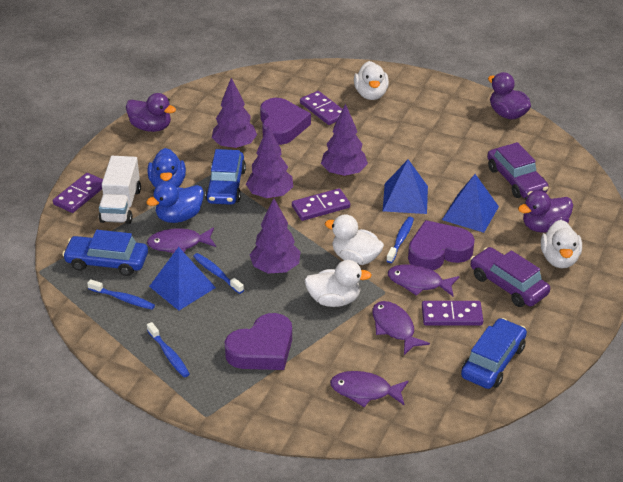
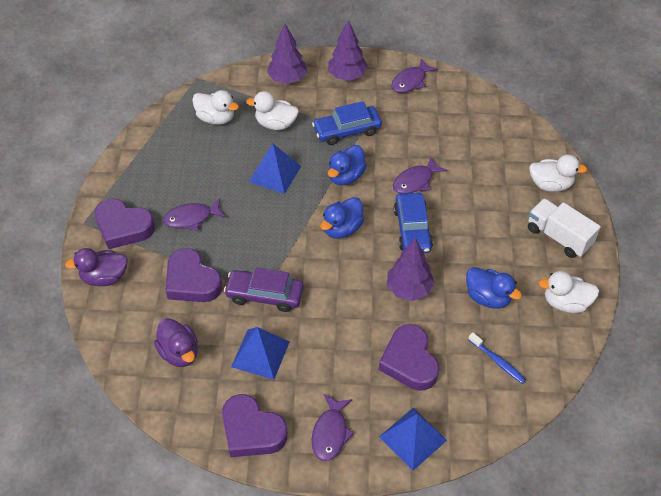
blue car: 3 -> 2
blue duck: 2 -> 3
blue toothbrush: 4 -> 1
purple car: 2 -> 1
purple domino: 4 -> 0
purple duck: 3 -> 2
purple heart: 3 -> 4
purple tree: 4 -> 3

